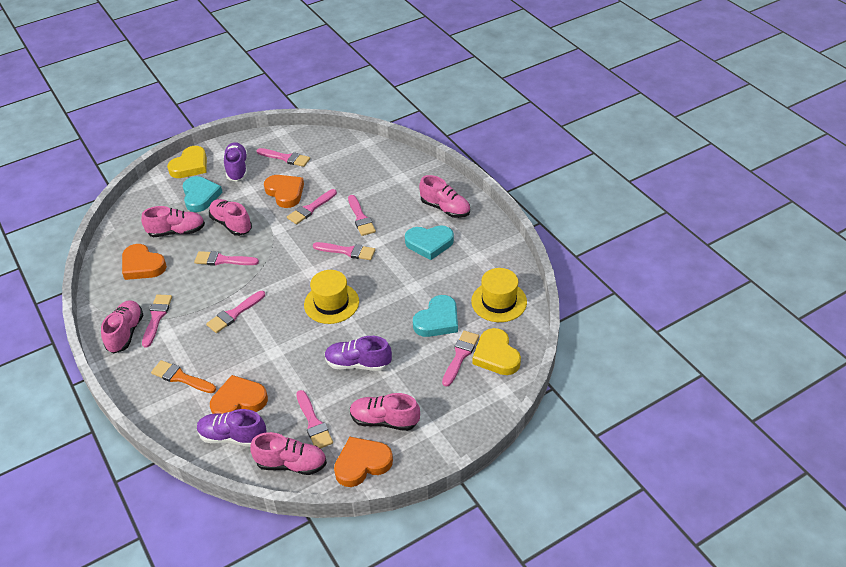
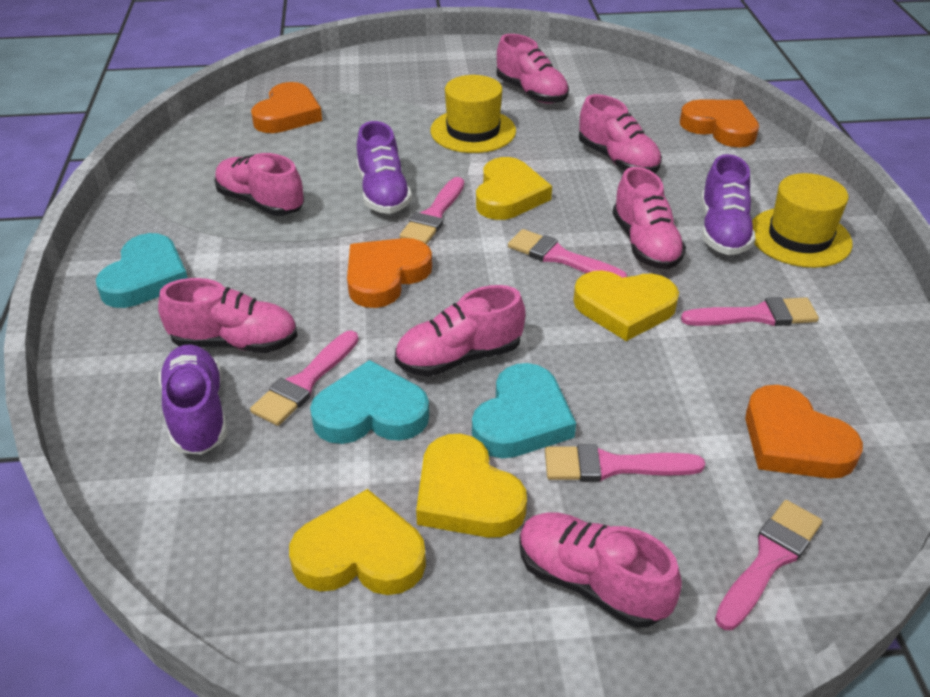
orange brush: 1 -> 0
pink brush: 9 -> 6
pink shoe: 6 -> 7
yellow heart: 2 -> 4

